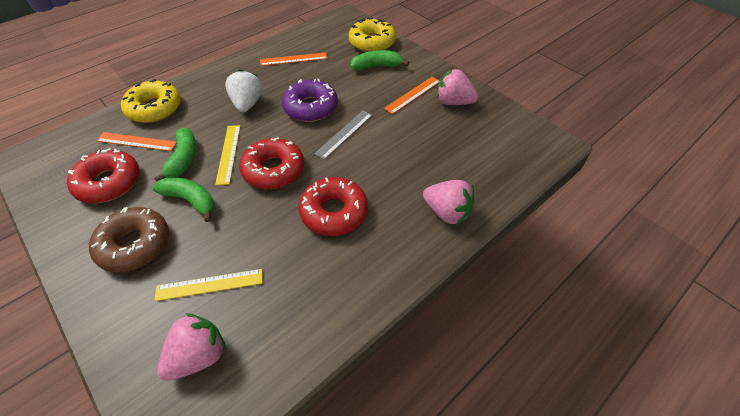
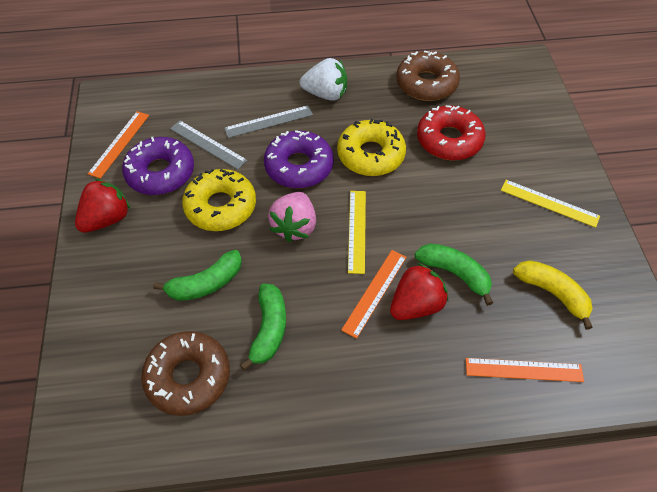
brown donut: 1 -> 2
grey ruler: 1 -> 2
pink strawberry: 3 -> 1
purple donut: 1 -> 2
red donut: 3 -> 1
red strawberry: 0 -> 2
yellow banana: 0 -> 1

